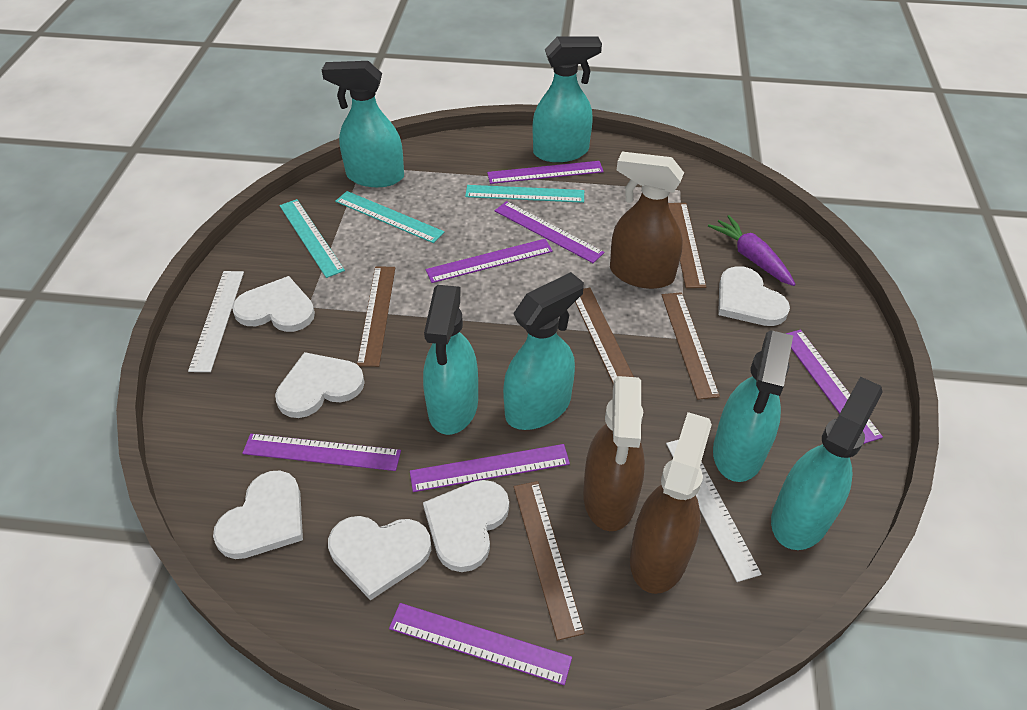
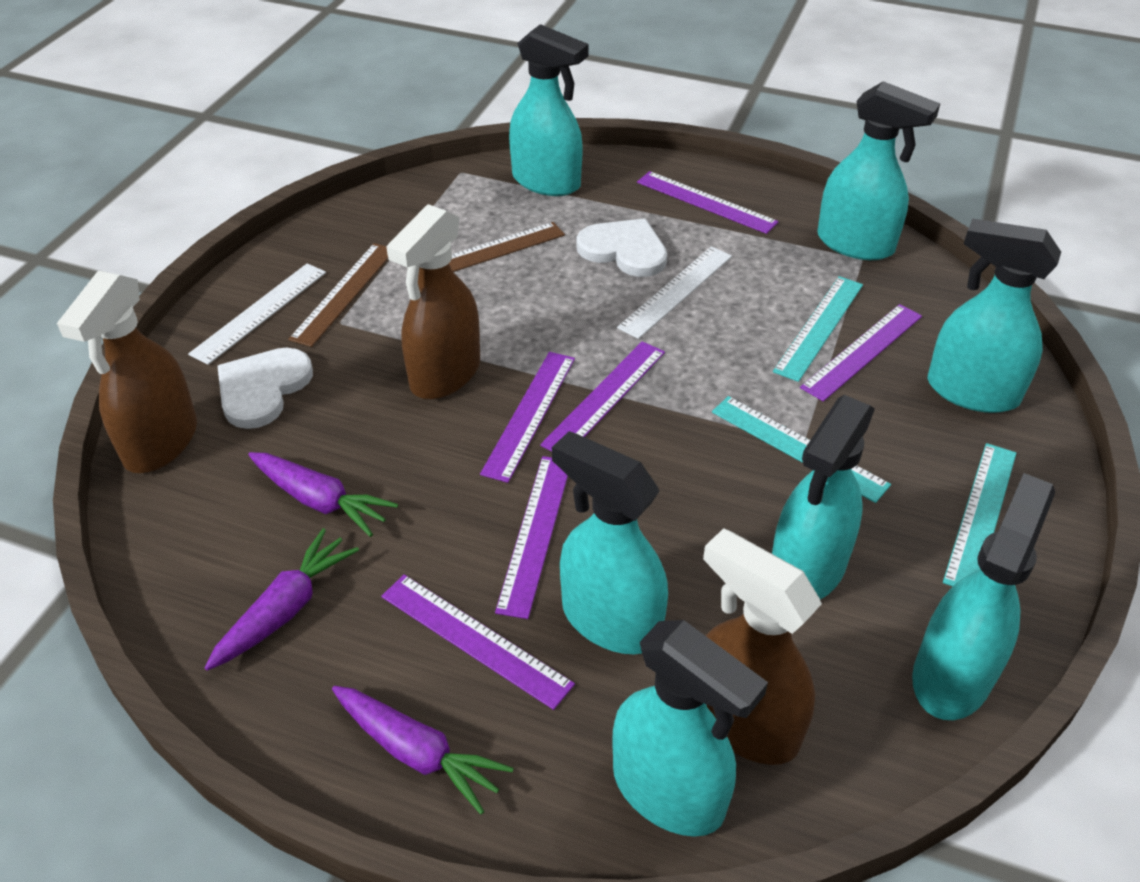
brown ruler: 5 -> 2
purple carrot: 1 -> 3
purple ruler: 7 -> 6
turquoise spray bottle: 6 -> 7
white heart: 6 -> 2

